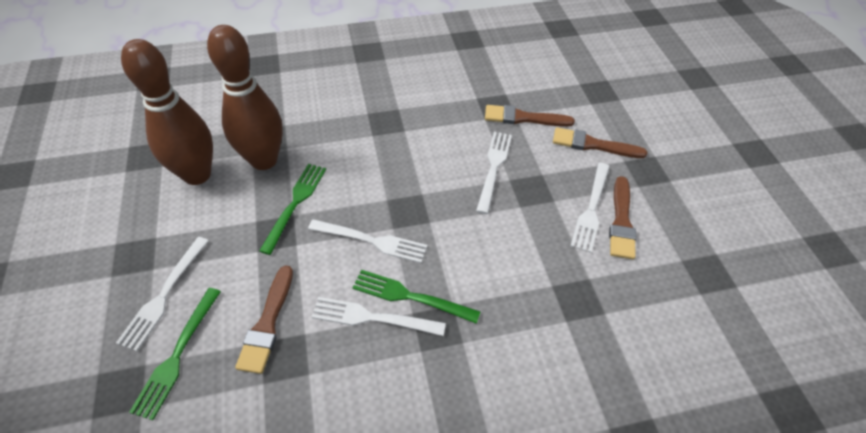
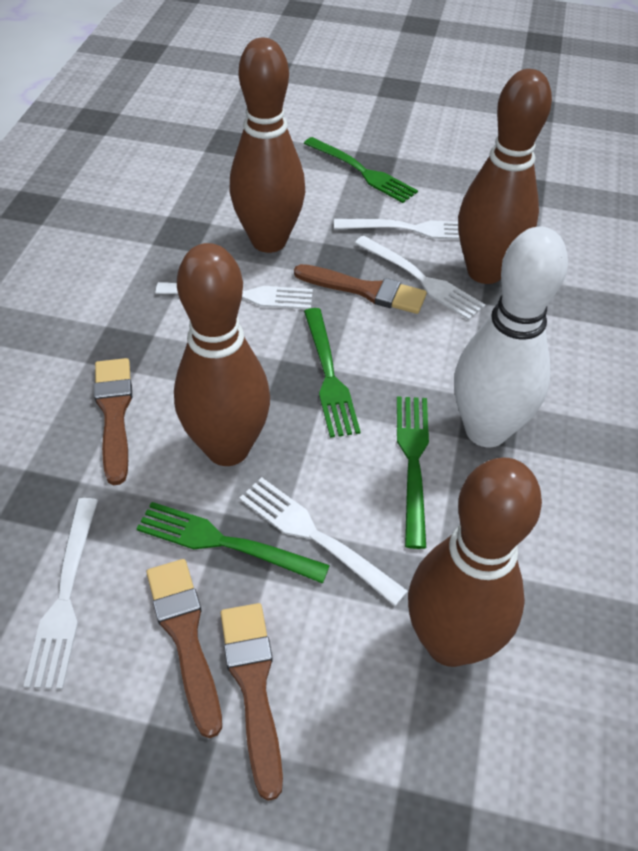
brown bowling pin: 2 -> 4
green fork: 3 -> 4
white bowling pin: 0 -> 1

